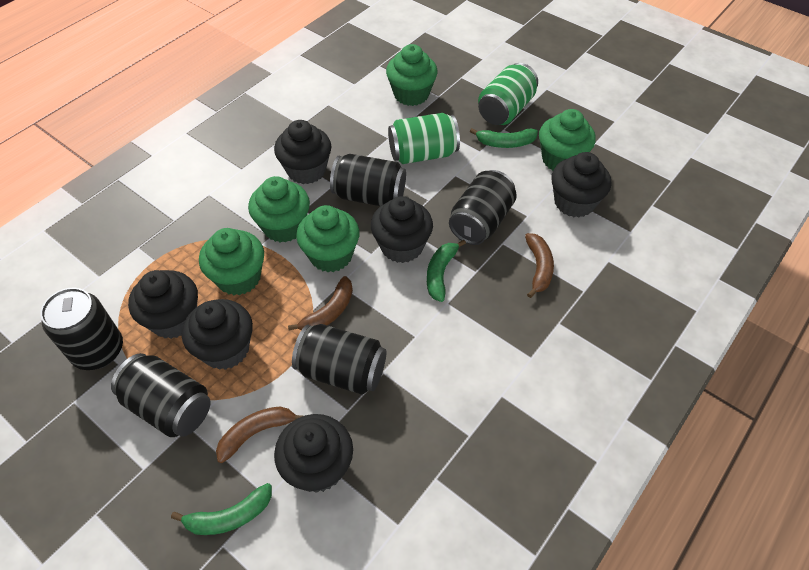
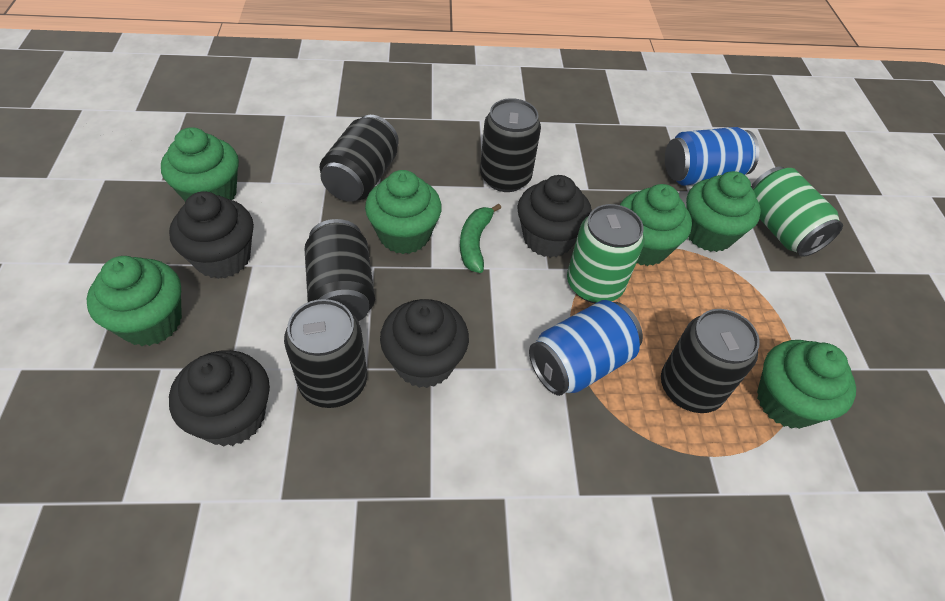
black cupcake: 6 -> 4
blue can: 0 -> 2
brown banana: 3 -> 0
green banana: 3 -> 1
green cupcake: 5 -> 6

